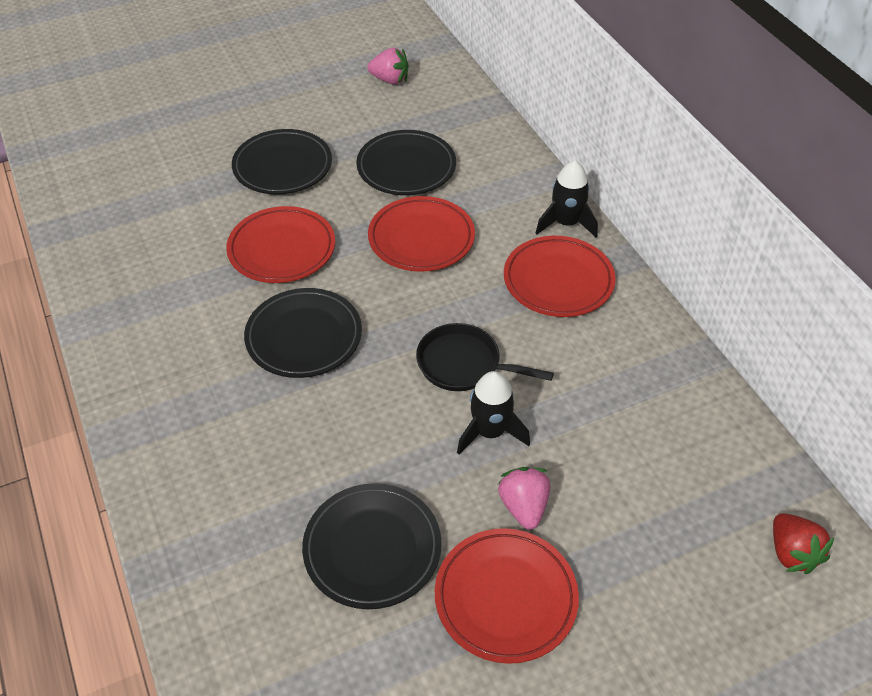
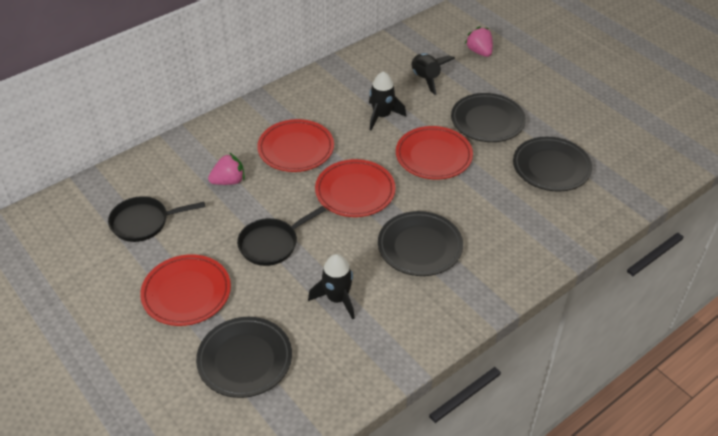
black pan: 1 -> 2
black rocket: 2 -> 3
red strawberry: 1 -> 0

